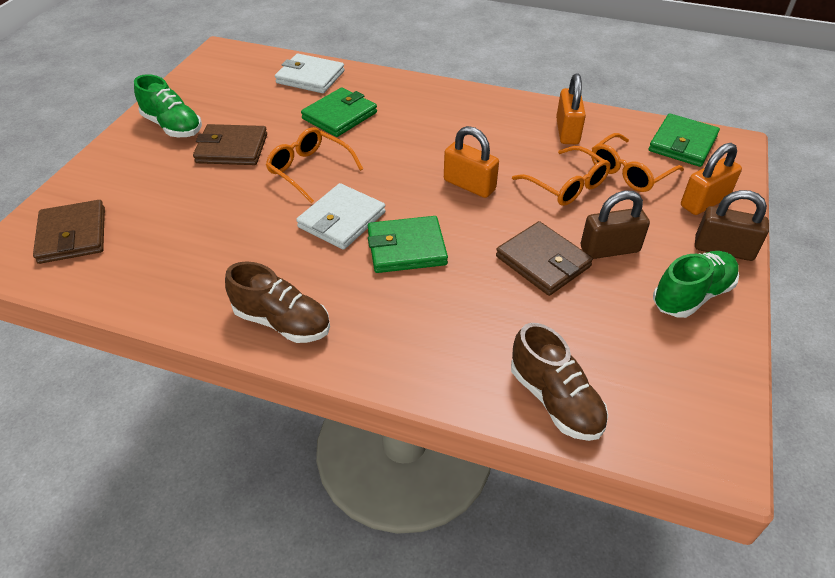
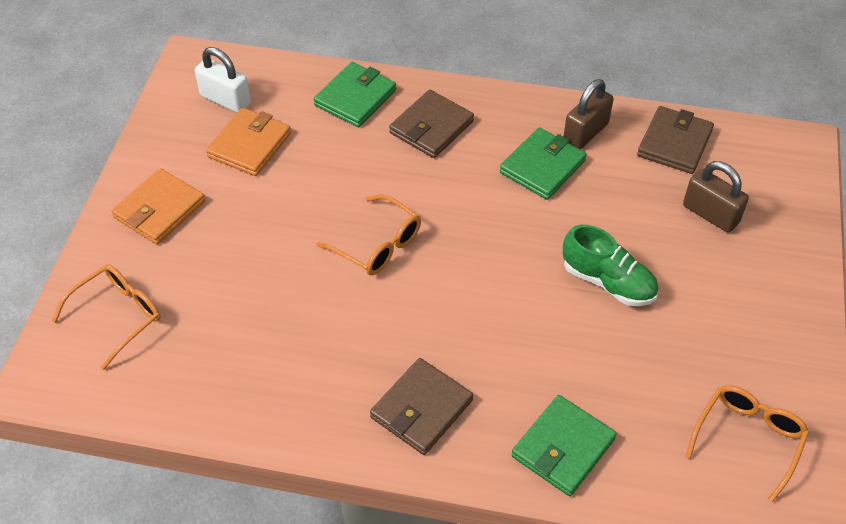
brown shoe: 2 -> 0
green shoe: 2 -> 1
orange padlock: 3 -> 0
orange wallet: 0 -> 2
white padlock: 0 -> 1
white wallet: 2 -> 0

